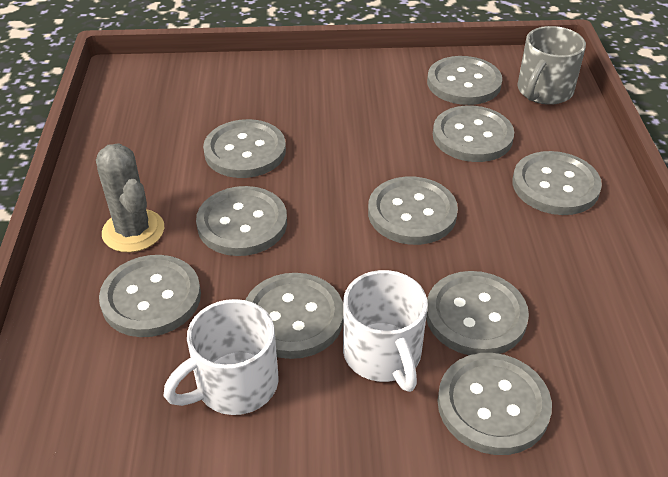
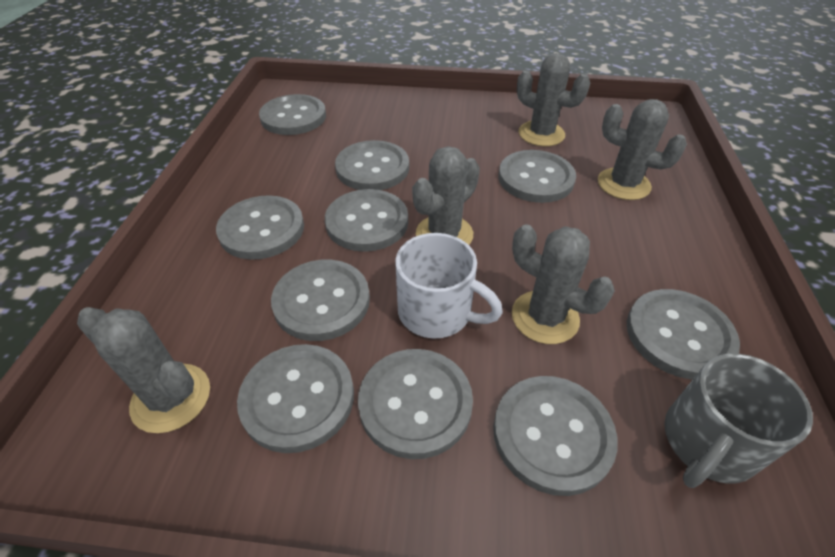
grey cactus: 1 -> 5
white mug: 2 -> 1

